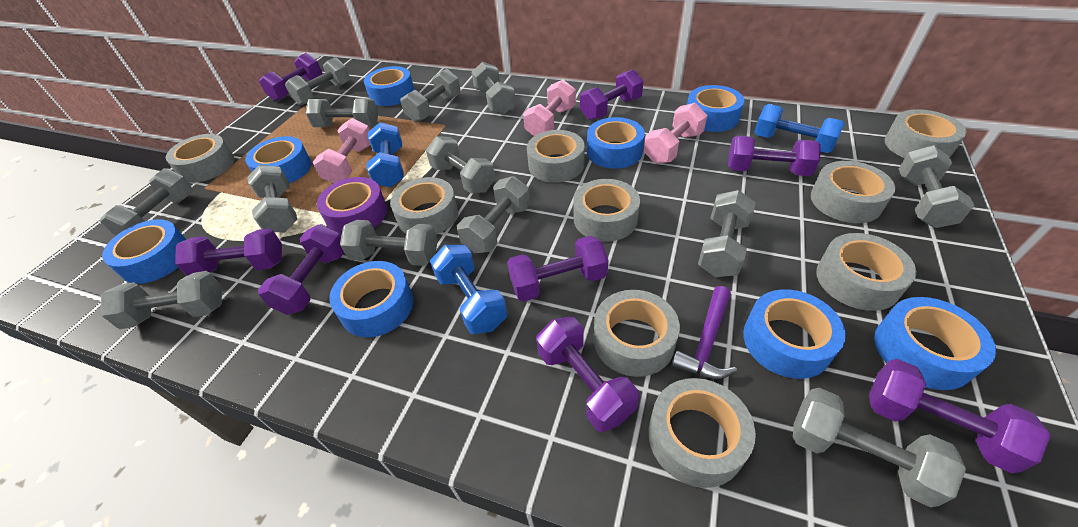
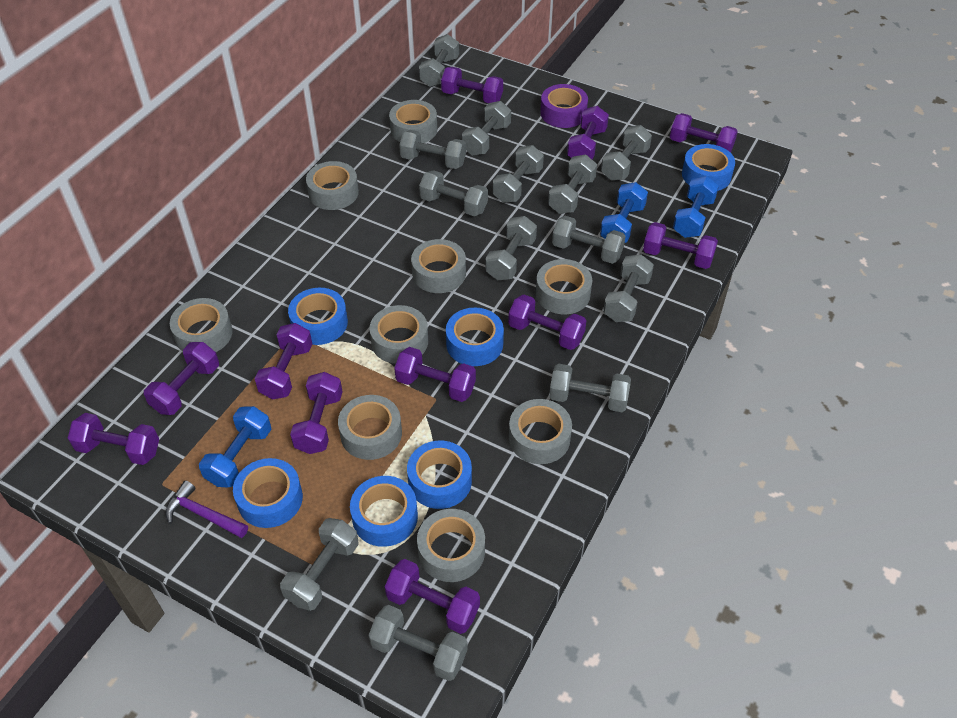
blue tape: 8 -> 6
pink dumbbell: 3 -> 0
purple dumbbell: 8 -> 11

